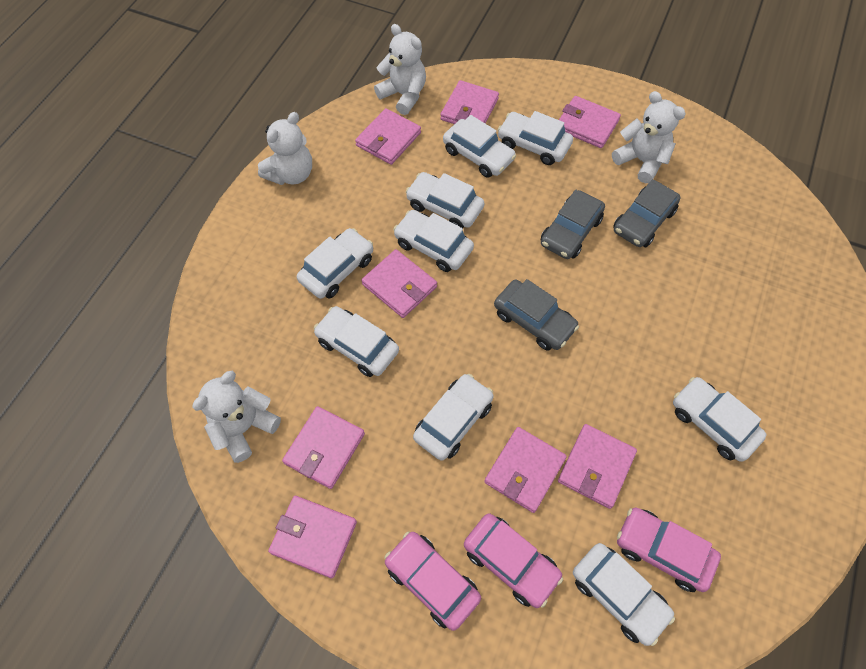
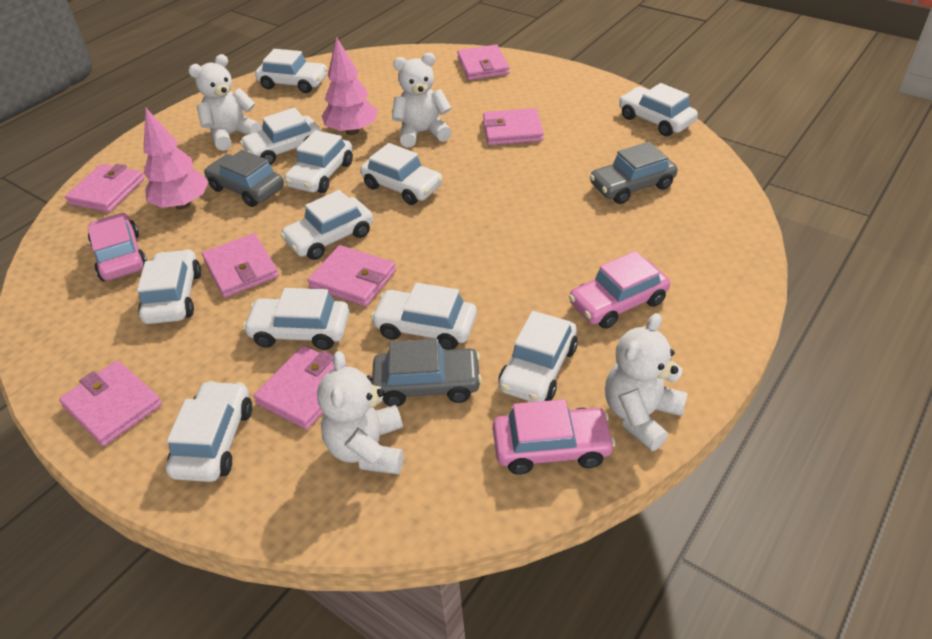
pink tree: 0 -> 2
pink wallet: 8 -> 7
white car: 9 -> 11

